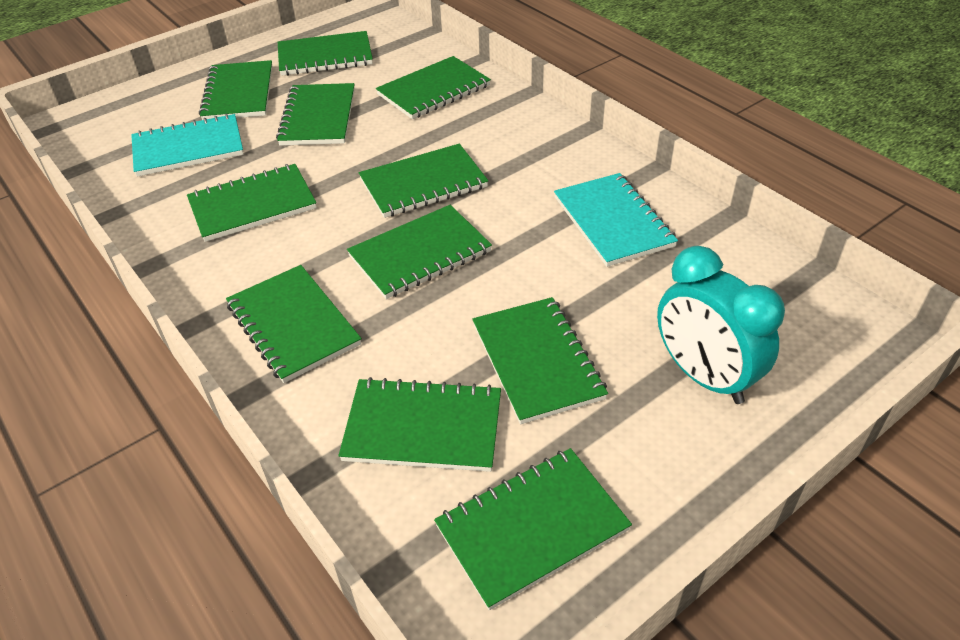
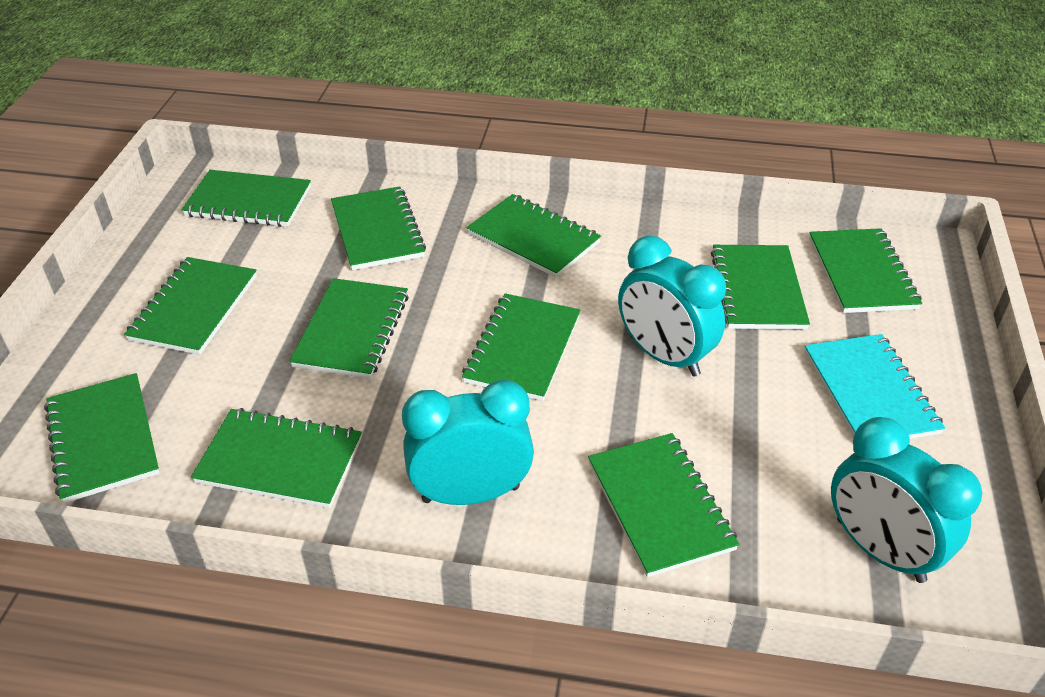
turquoise clock: 1 -> 3
turquoise notebook: 2 -> 1

